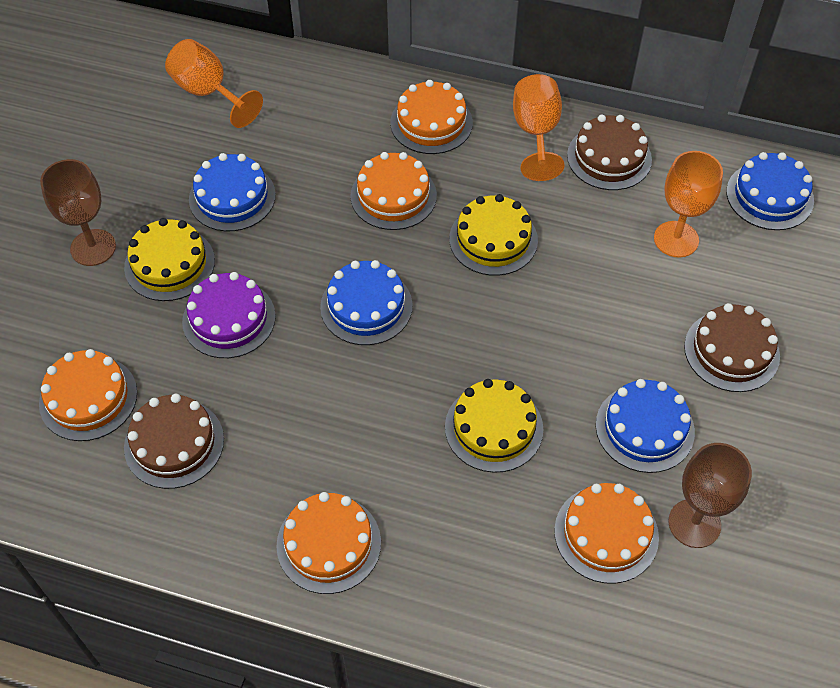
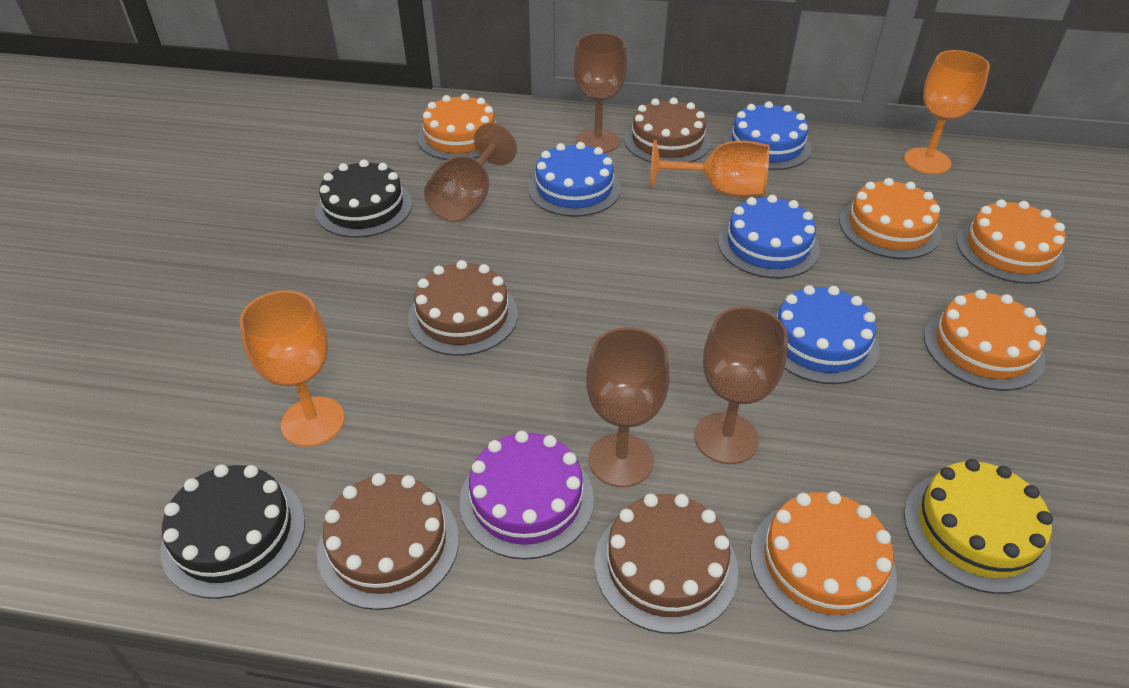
black cake: 0 -> 2
brown cake: 3 -> 4
brown goblet: 2 -> 4
yellow cake: 3 -> 1

